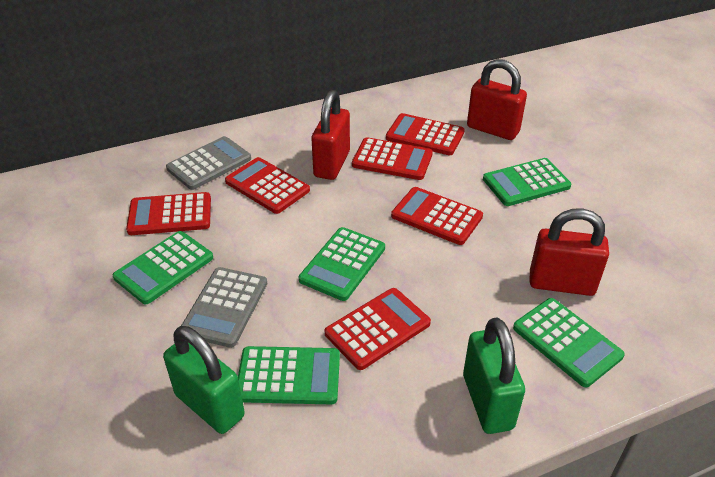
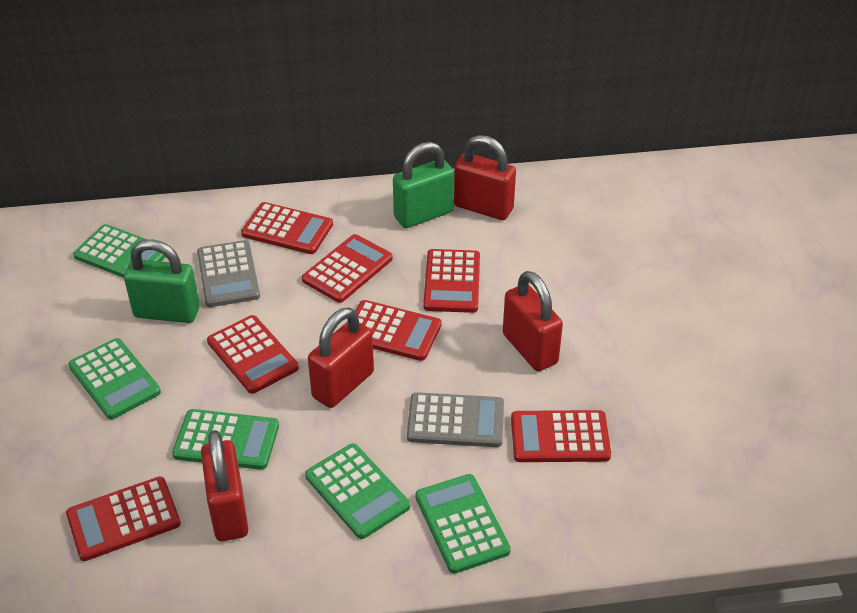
red calculator: 6 -> 7
red padlock: 3 -> 4

